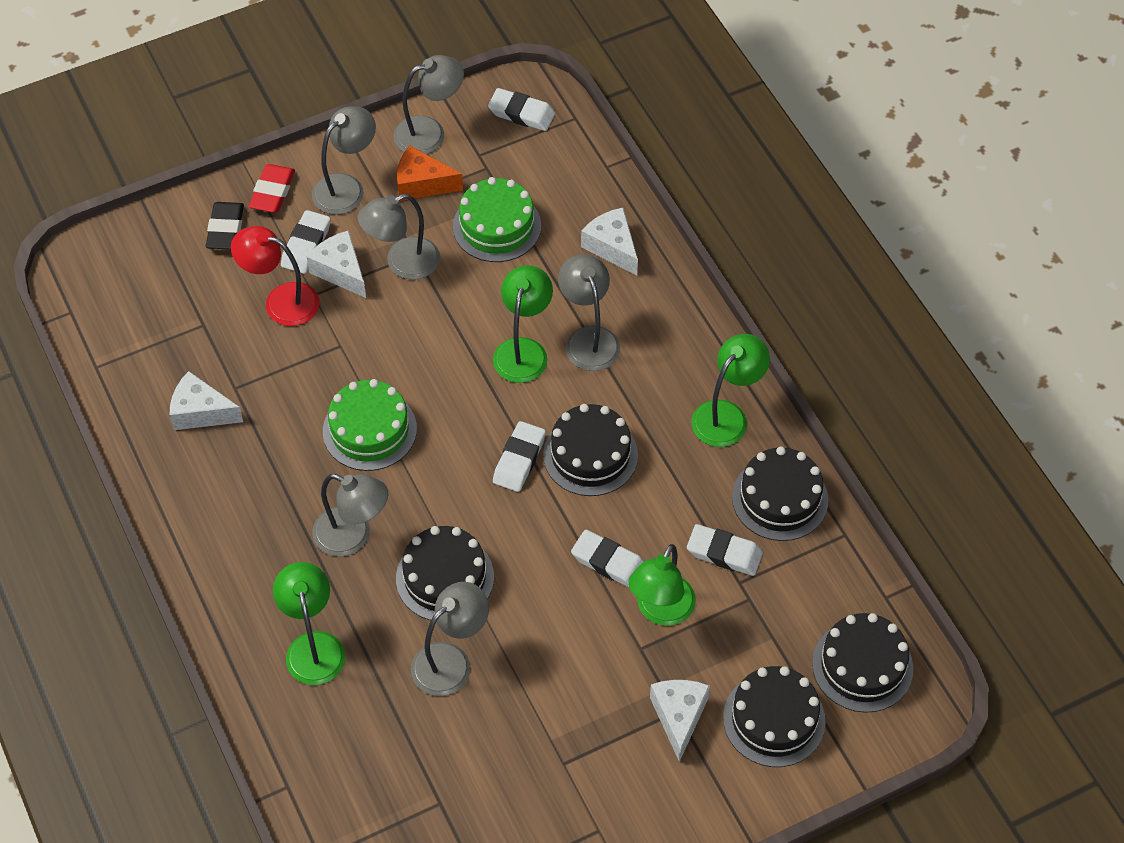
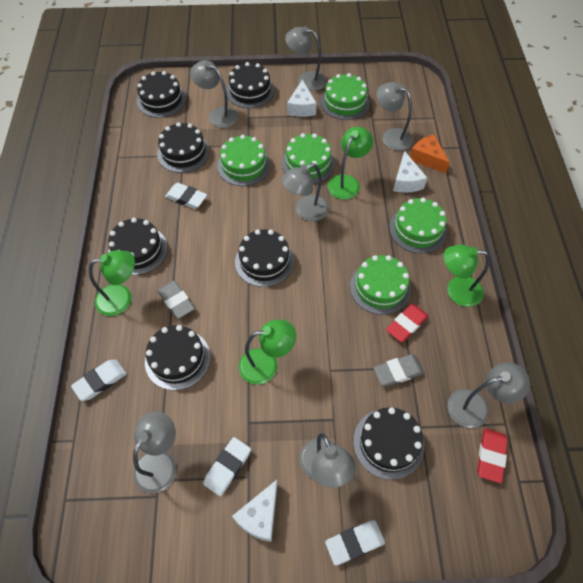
black cake: 5 -> 7
black eraser: 1 -> 0
green cake: 2 -> 5
grey eraser: 0 -> 2
grey lamp: 6 -> 7
red eraser: 1 -> 2
red lamp: 1 -> 0
white cheese: 4 -> 3
white eraser: 5 -> 4

